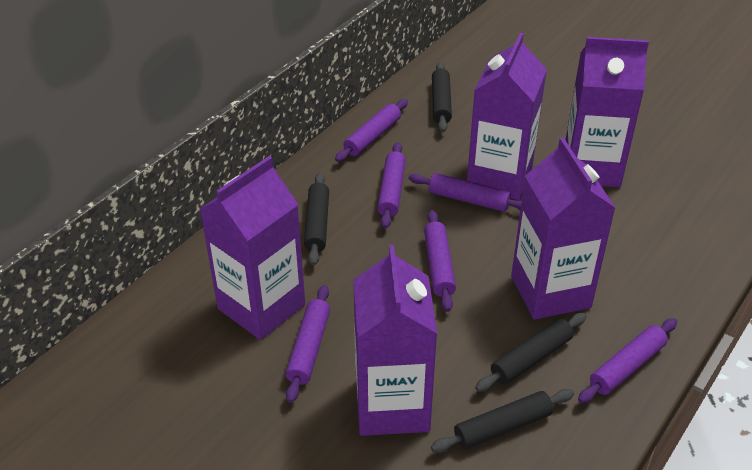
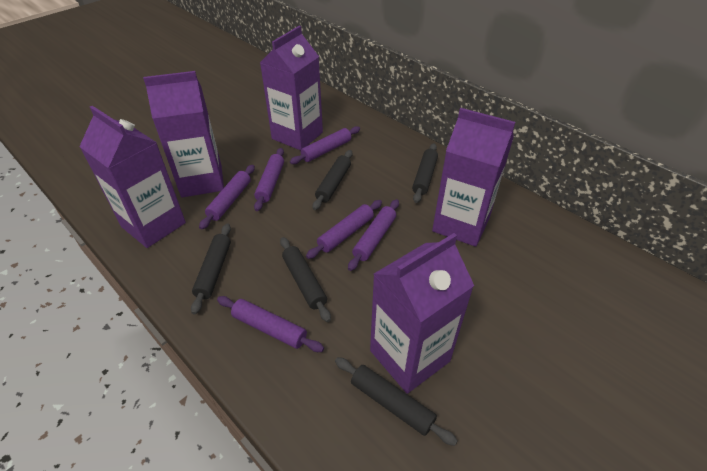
black rolling pin: 4 -> 5

